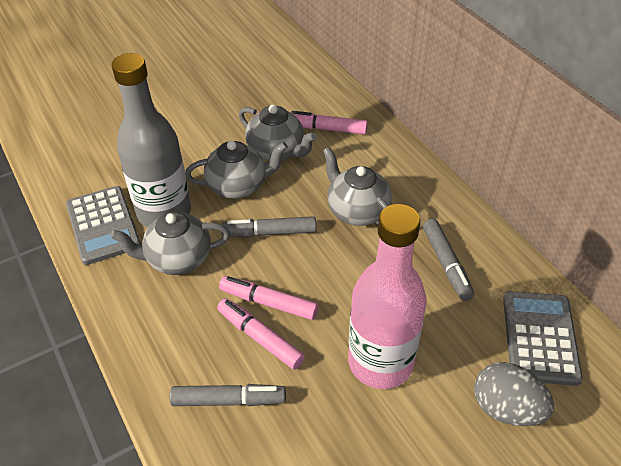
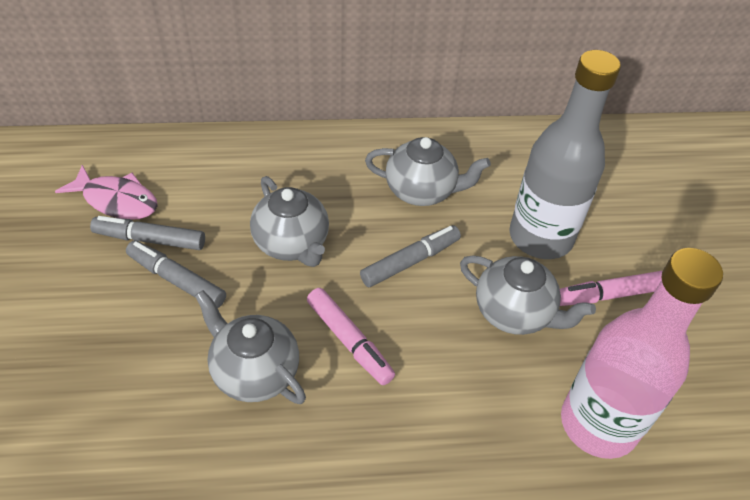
grey calculator: 2 -> 0
grey egg: 1 -> 0
pink fish: 0 -> 1
pink marker: 3 -> 2

